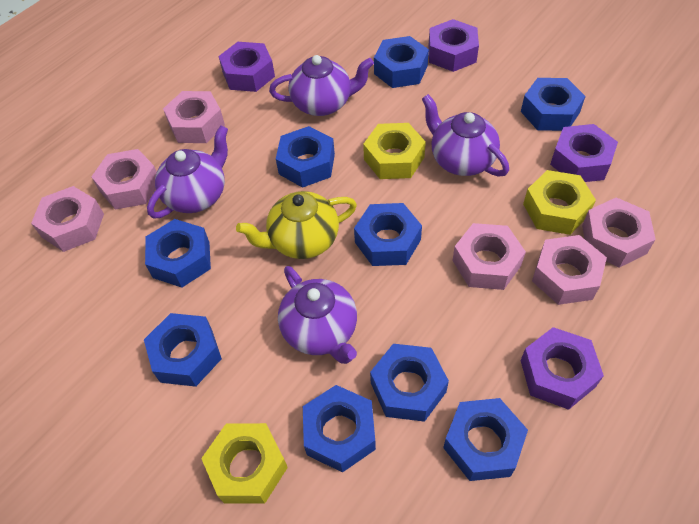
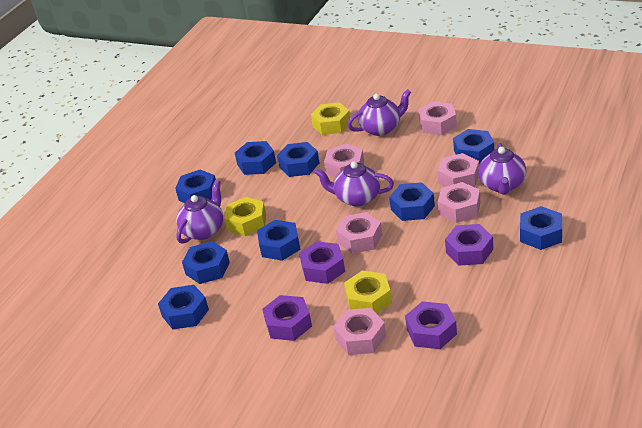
yellow teapot: 1 -> 0

